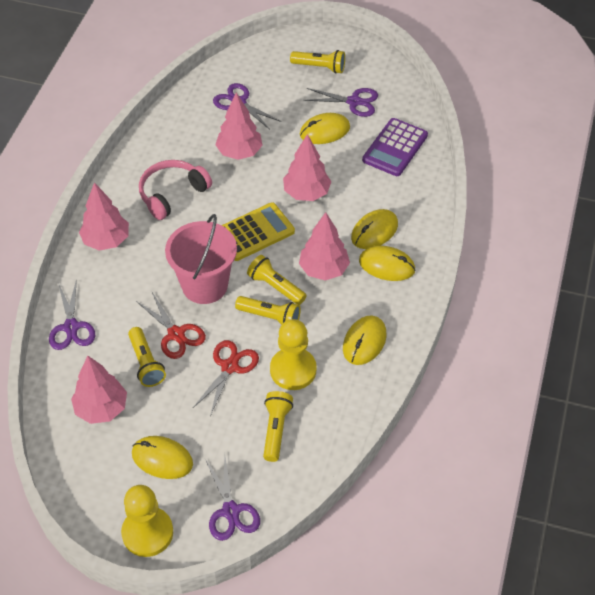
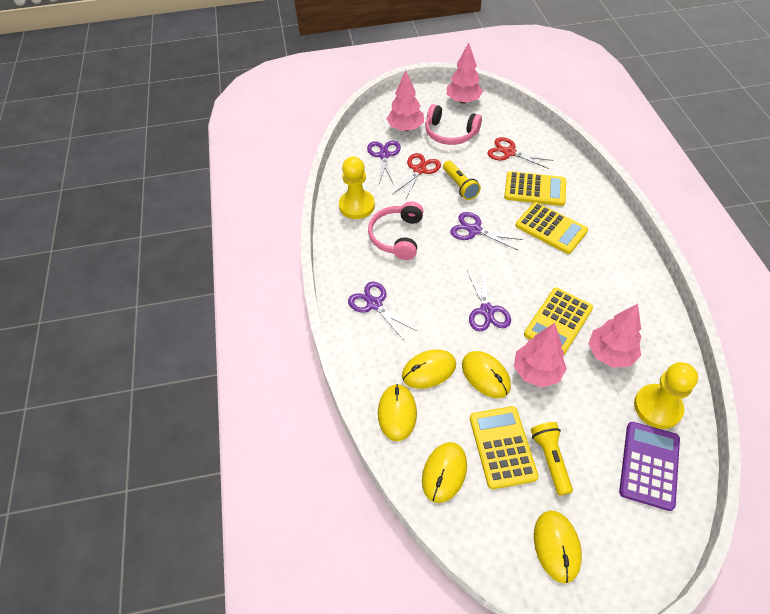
pink bucket: 1 -> 0
pink headphones: 1 -> 2
pink tree: 5 -> 4
yellow calculator: 1 -> 4
yellow flashlight: 5 -> 2

